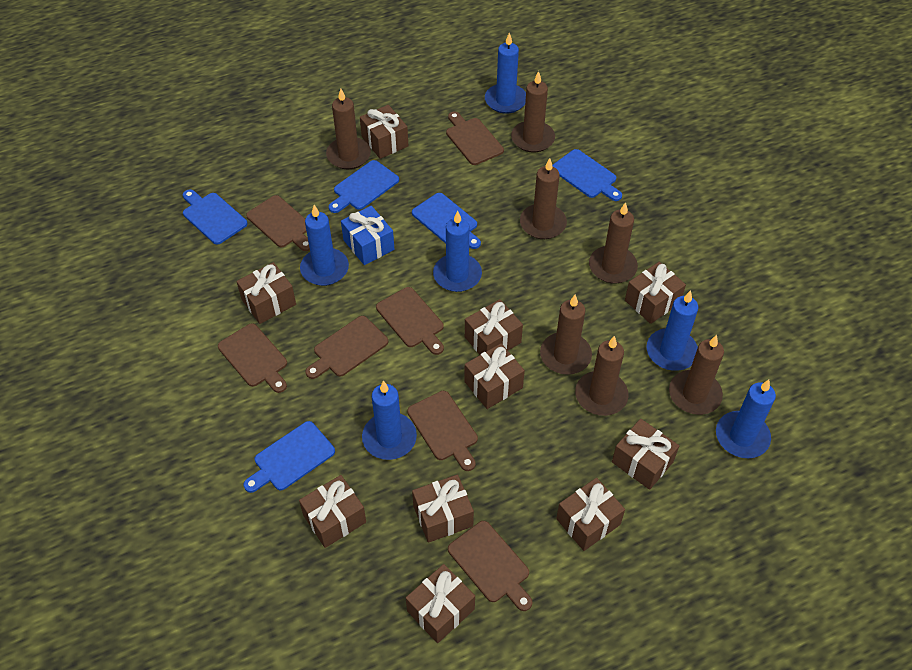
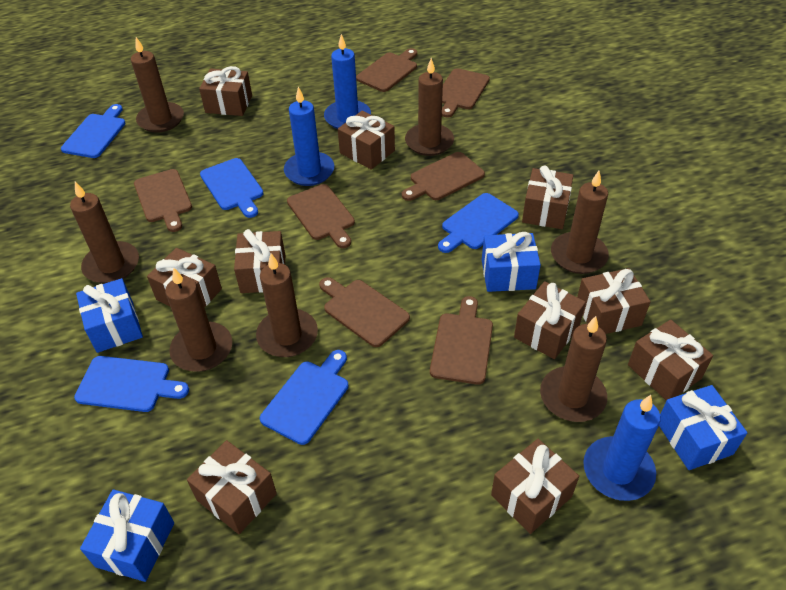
blue candle: 6 -> 3
blue gift: 1 -> 4

